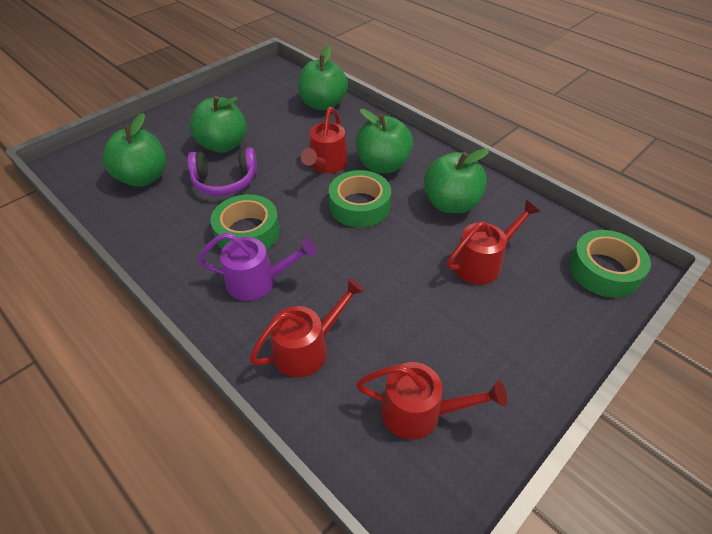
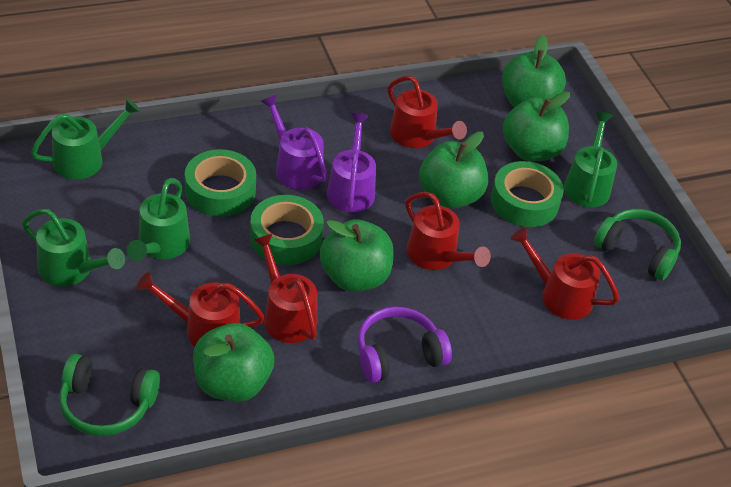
green headphones: 0 -> 2
green watering can: 0 -> 4
purple watering can: 1 -> 2
red watering can: 4 -> 5

